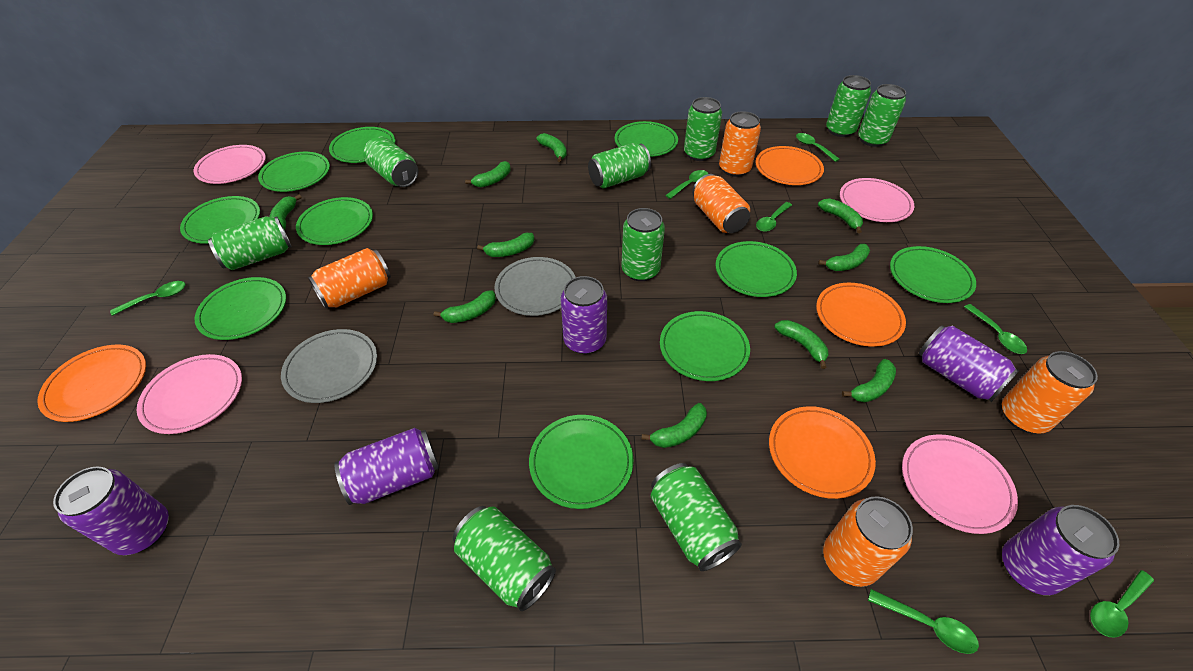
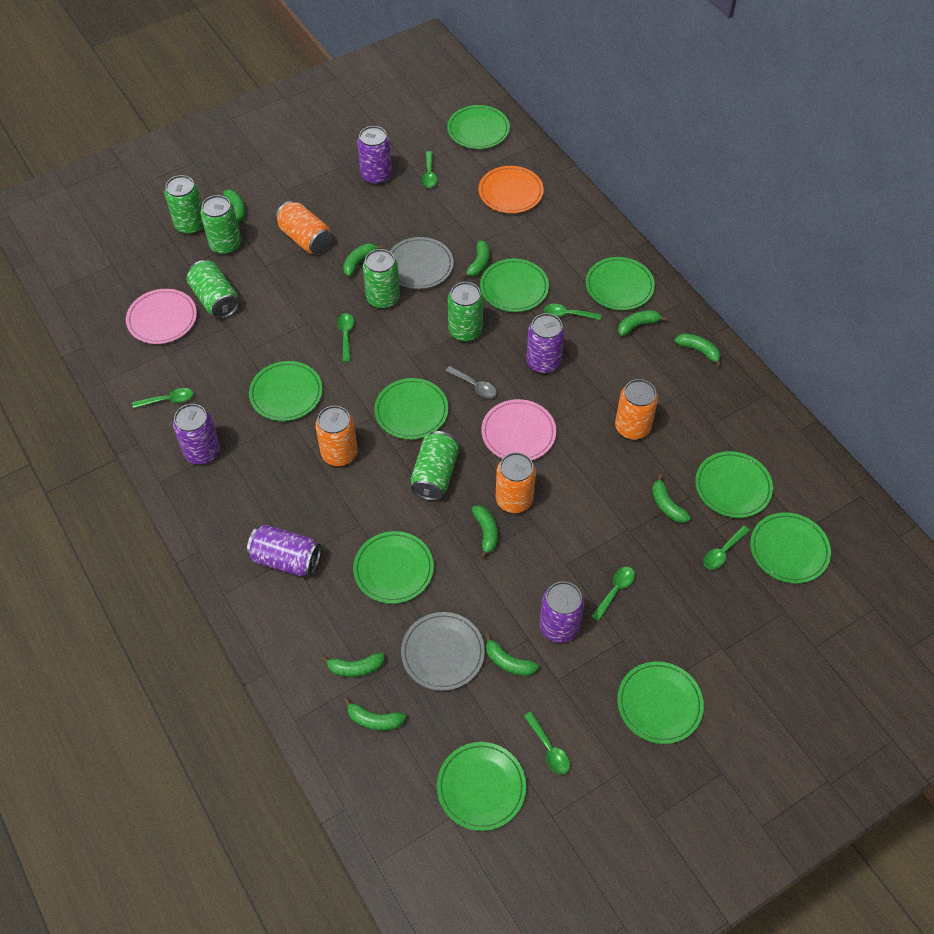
green can: 9 -> 6
grey spoon: 0 -> 1
orange can: 5 -> 4
orange plate: 4 -> 1
pink plate: 4 -> 2

